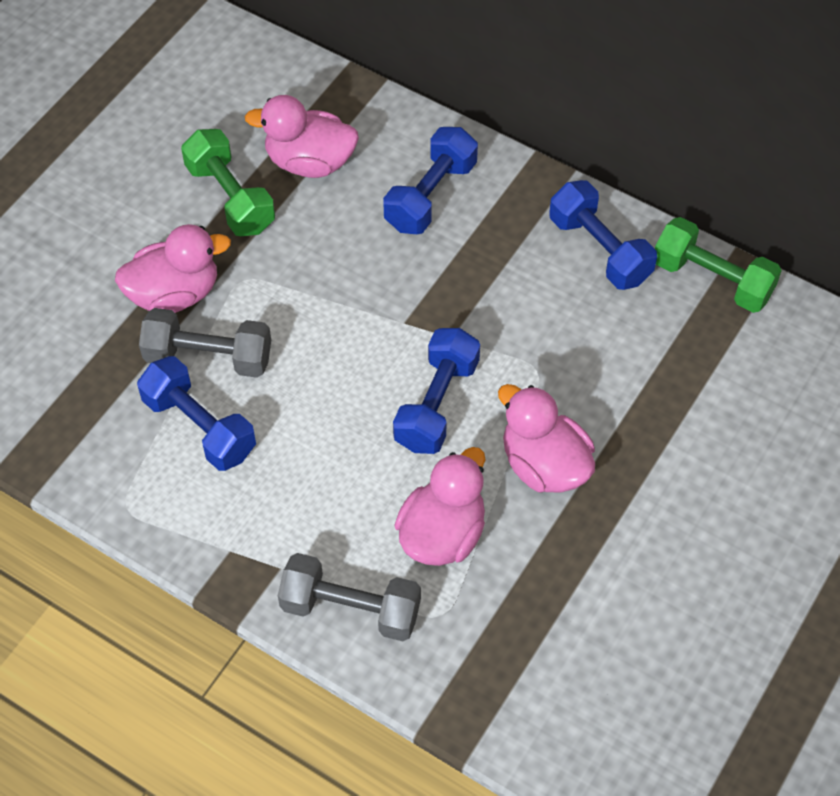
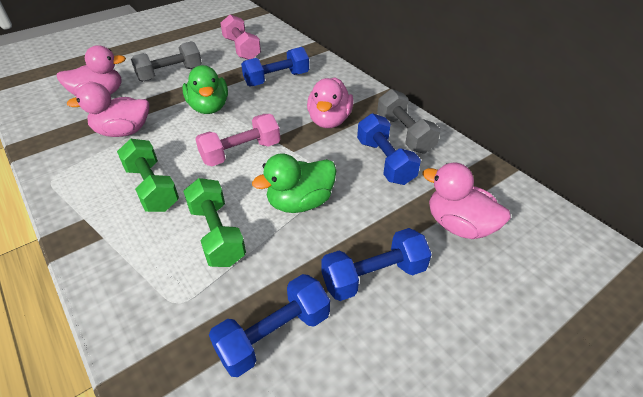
green duck: 0 -> 2
pink dumbbell: 0 -> 2

